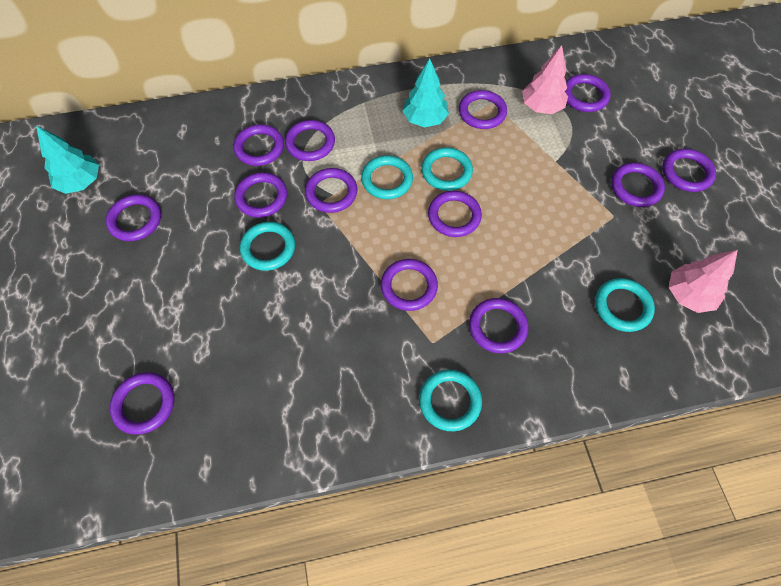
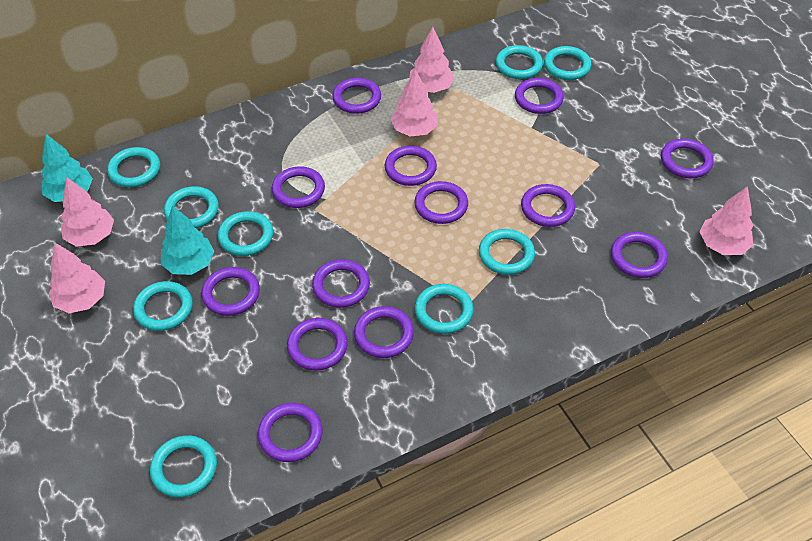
pink tree: 2 -> 5
turquoise ring: 5 -> 9

